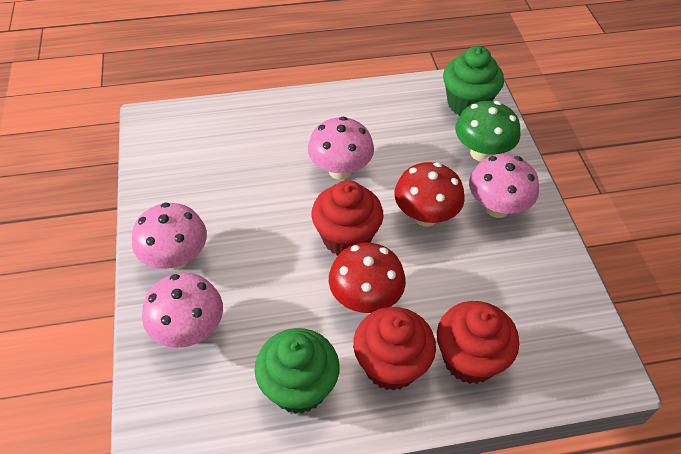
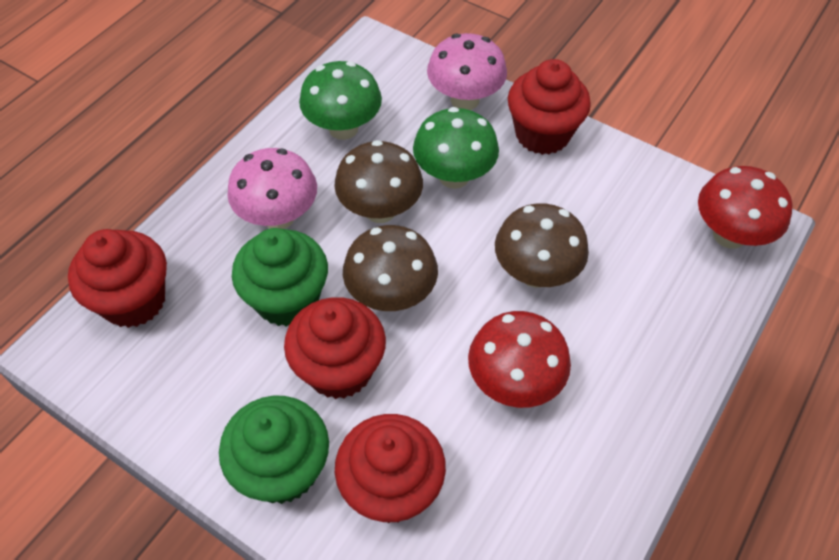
brown mushroom: 0 -> 3
green mushroom: 1 -> 2
pink mushroom: 4 -> 2
red cupcake: 3 -> 4

